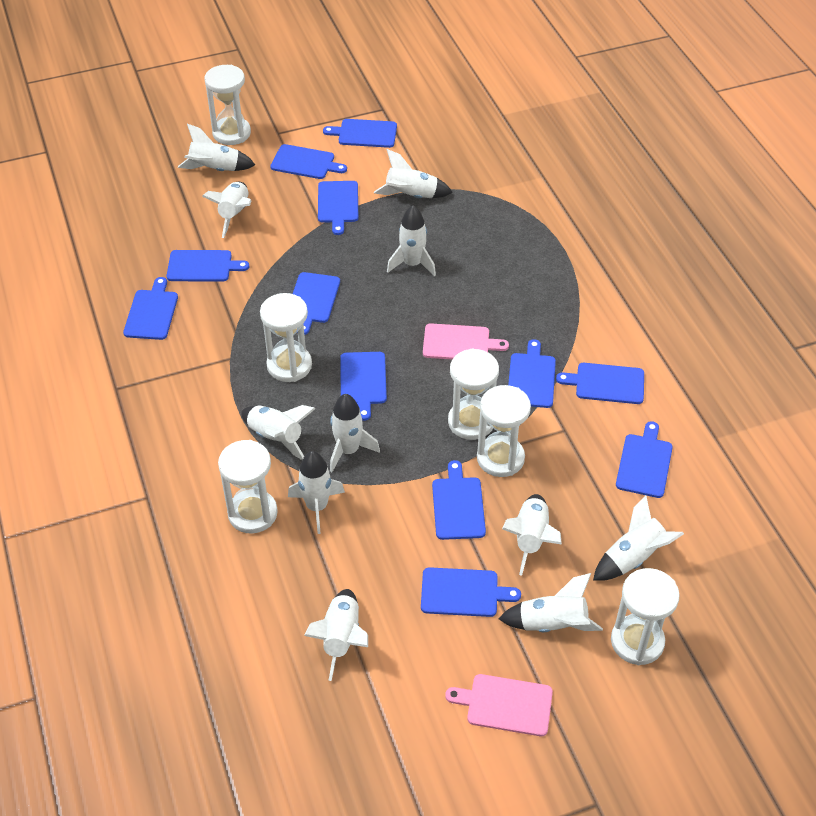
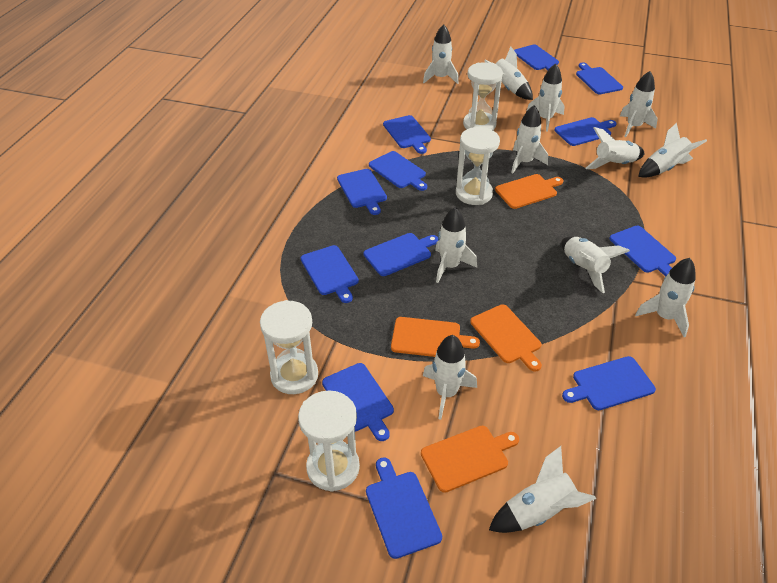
orange cutting board: 0 -> 4
pink cutting board: 2 -> 0
white hourglass: 6 -> 4
white rocket: 11 -> 12

